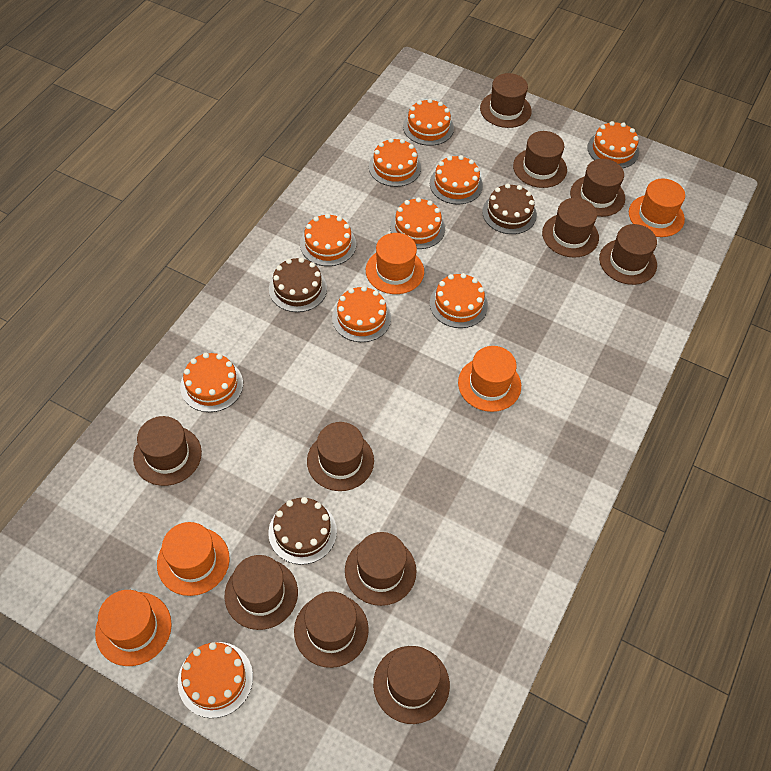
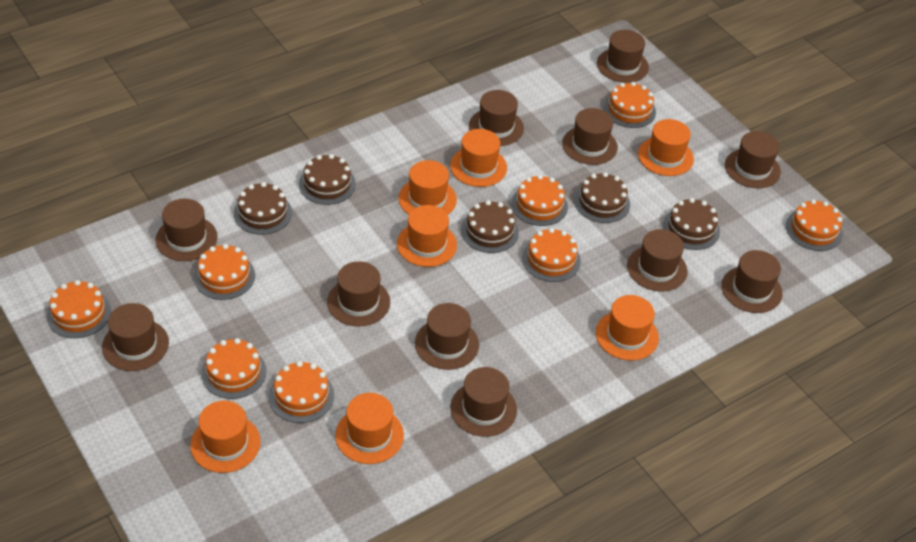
brown cake: 3 -> 5
orange cake: 10 -> 8
orange hat: 5 -> 7

